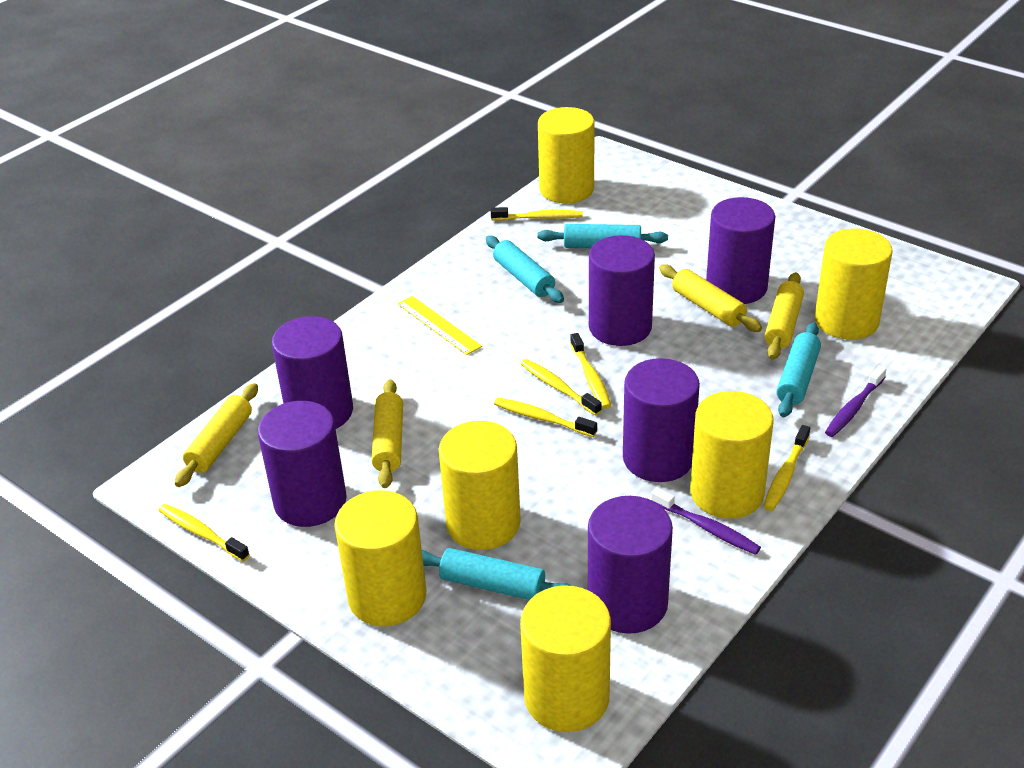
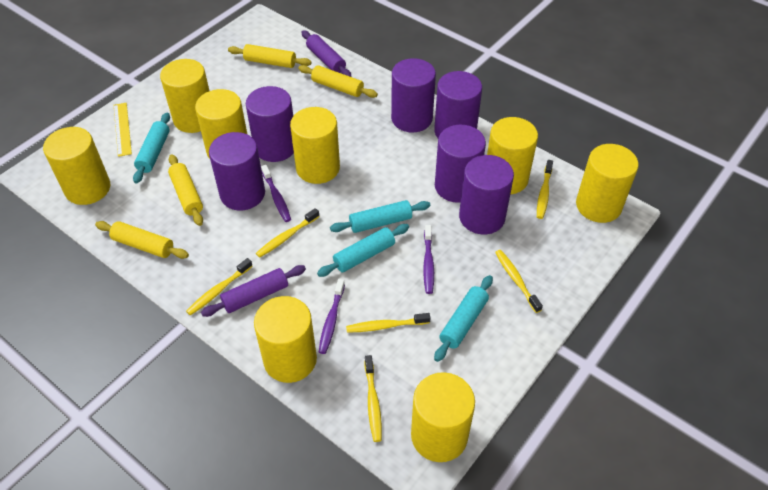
purple rolling pin: 0 -> 2
purple toothbrush: 2 -> 3
yellow cylinder: 6 -> 8

